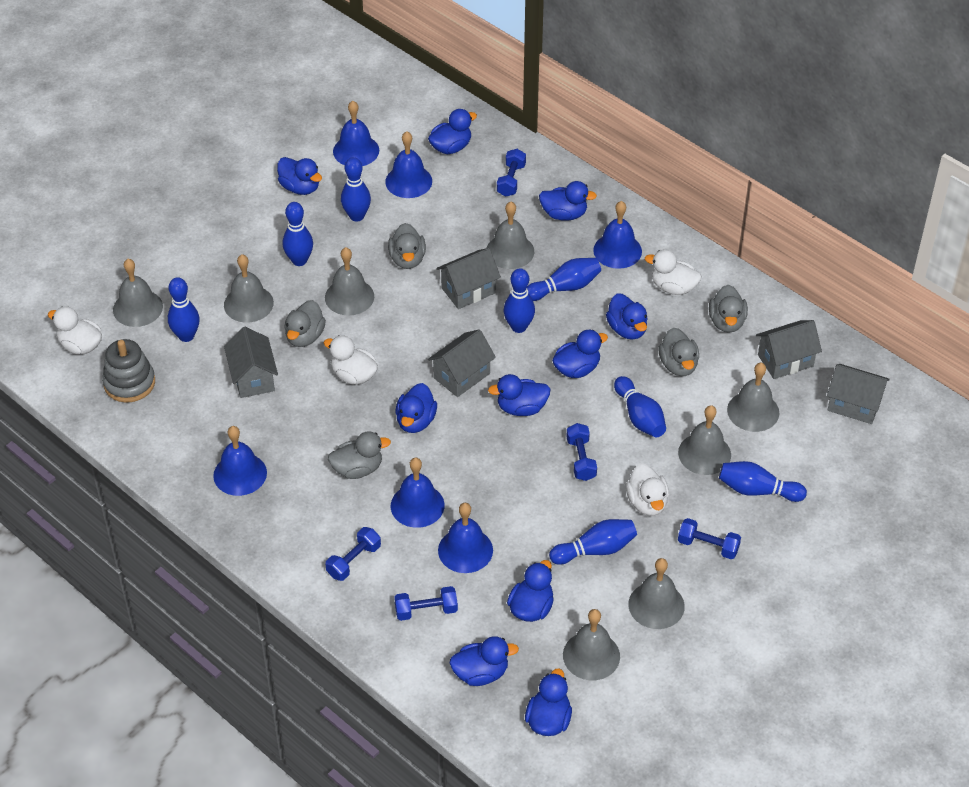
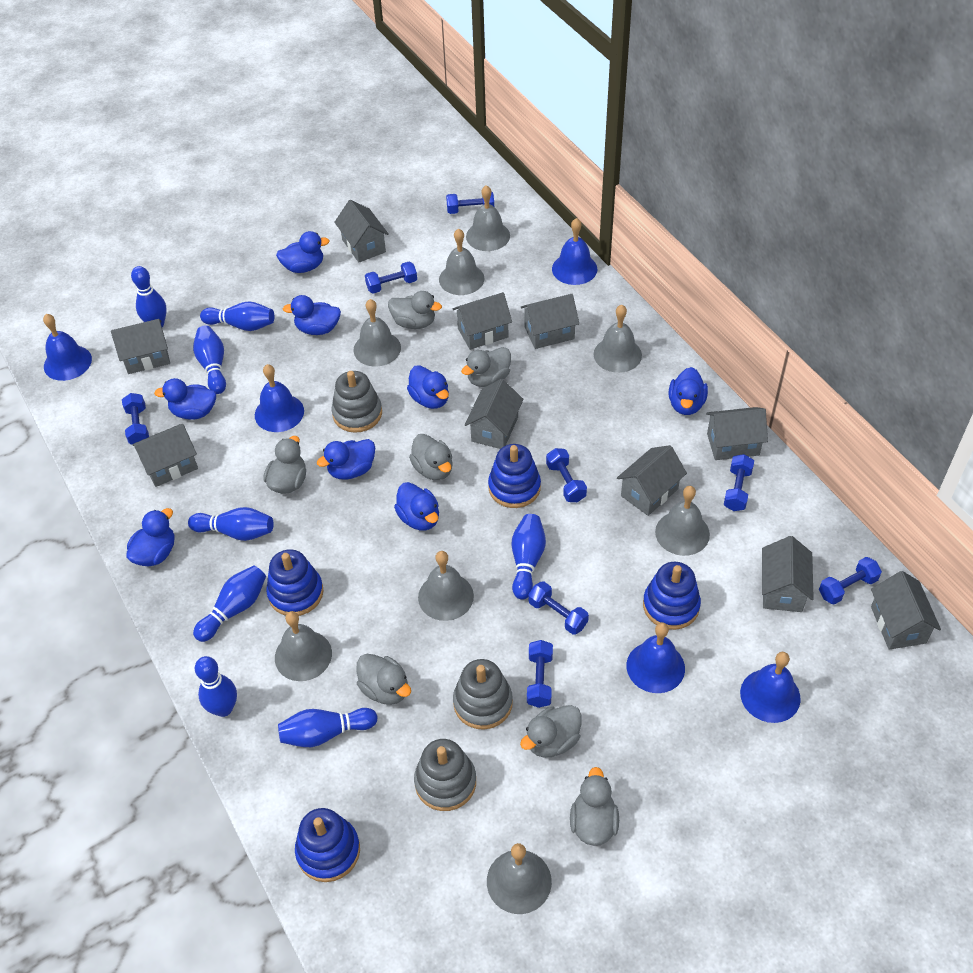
blue bell: 6 -> 5
blue duck: 10 -> 8
blue dumbbell: 5 -> 8
blue stacking toy: 0 -> 4
grey duck: 5 -> 7
grey house: 5 -> 10
grey stacking toy: 1 -> 3
white duck: 4 -> 0

